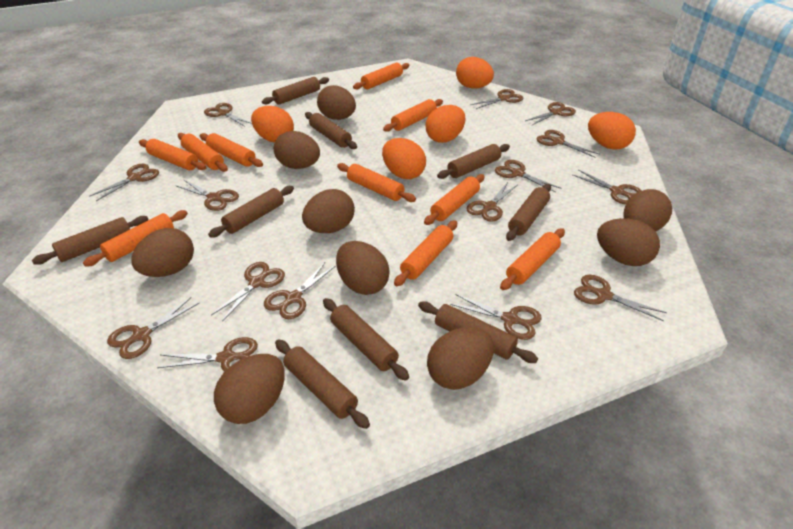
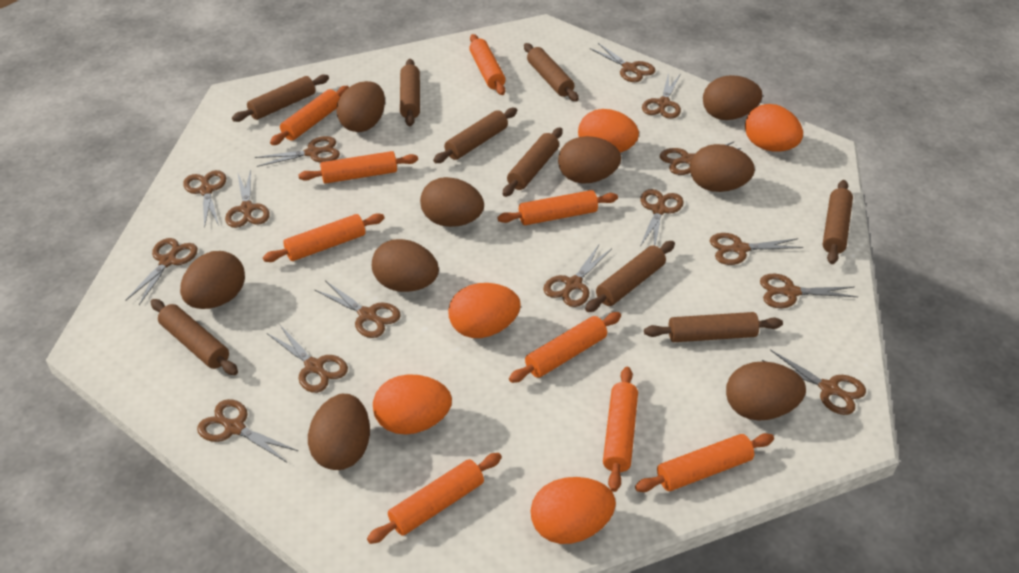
orange rolling pin: 10 -> 9

